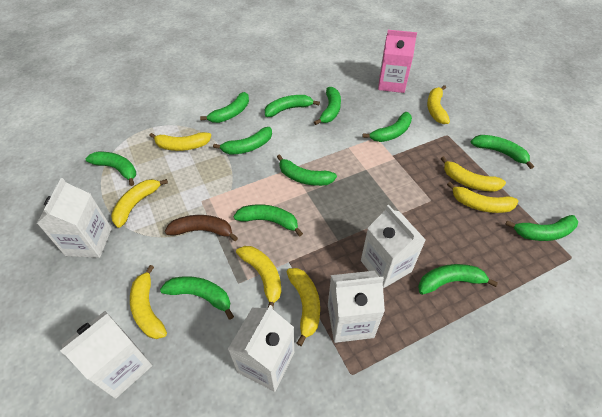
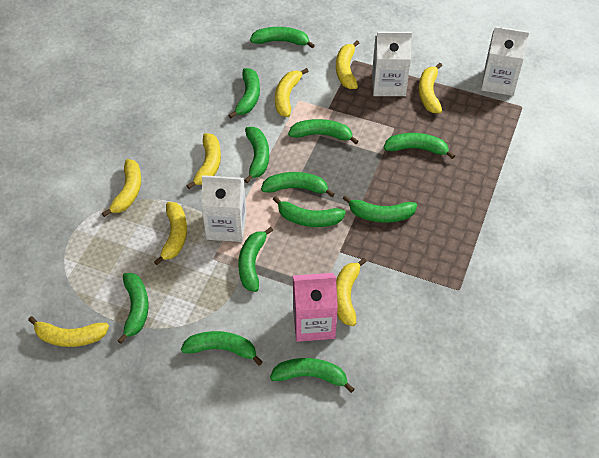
brown banana: 1 -> 0
white carton: 5 -> 3

